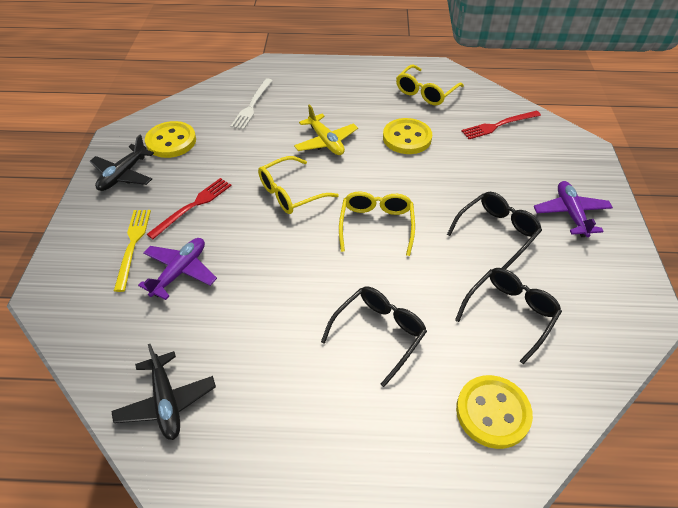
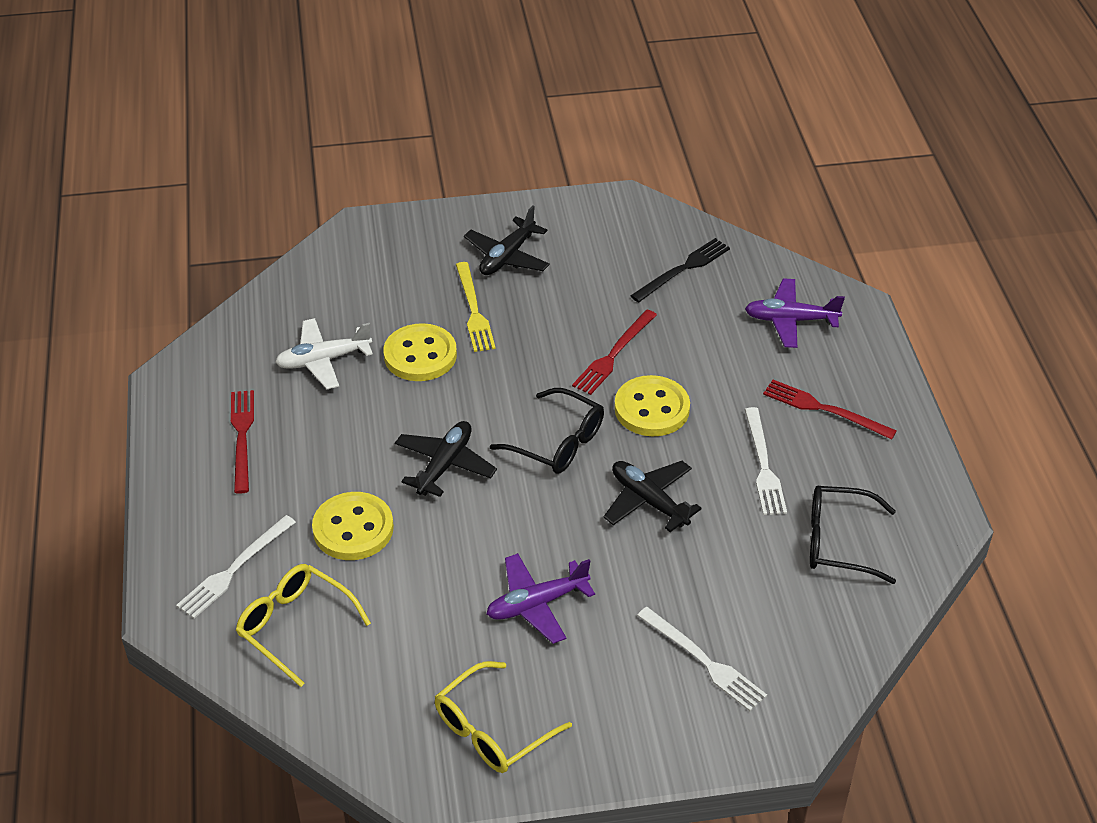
black fork: 0 -> 1
black glasses: 3 -> 2
black plane: 2 -> 3
red fork: 2 -> 3
white fork: 1 -> 3
white plane: 0 -> 1
yellow glasses: 3 -> 2
yellow plane: 1 -> 0

